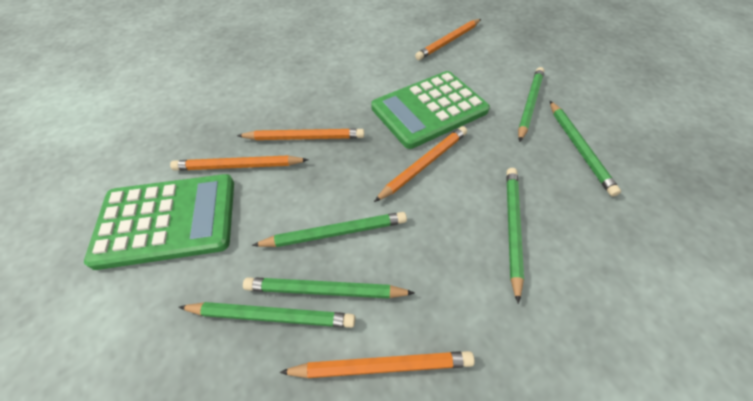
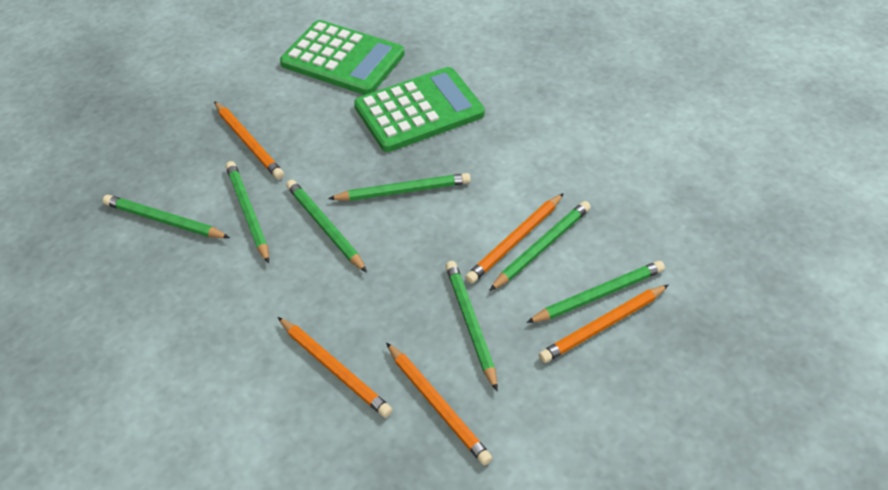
green pencil: 6 -> 7

